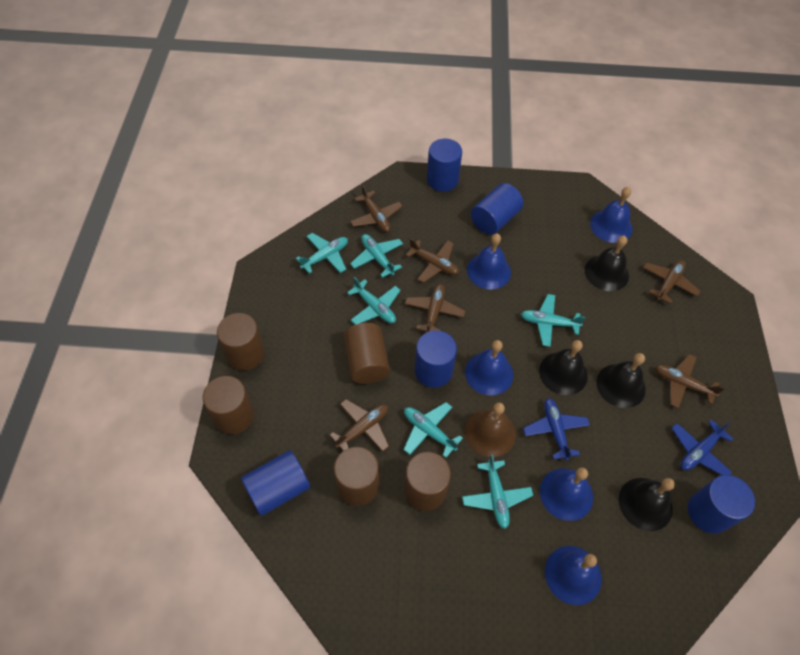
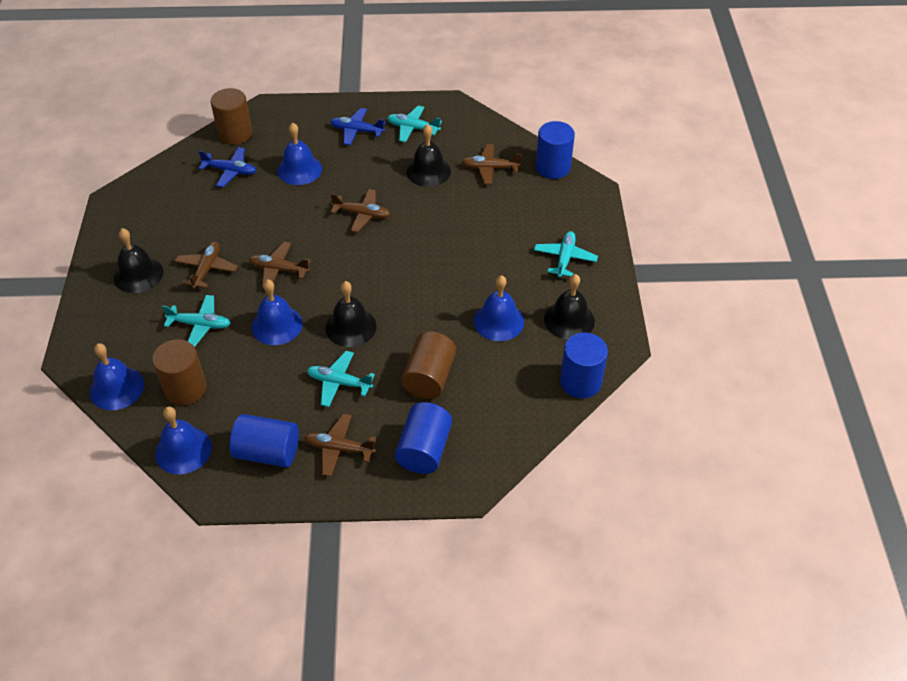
blue cylinder: 5 -> 4
brown bell: 1 -> 0
brown cylinder: 5 -> 3
brown plane: 6 -> 5
turquoise plane: 6 -> 4

